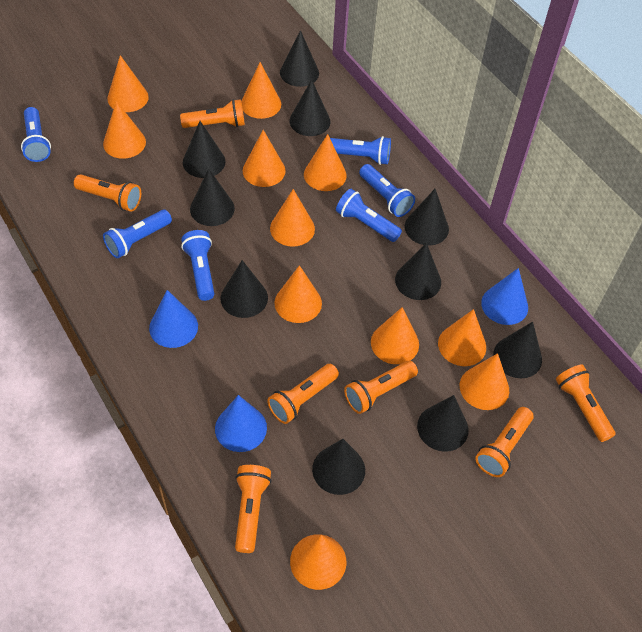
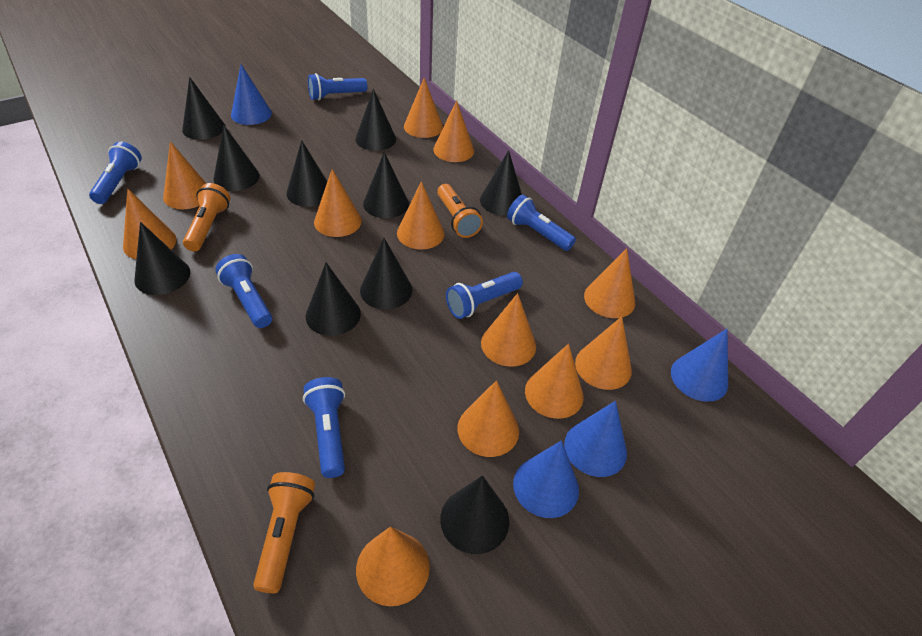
blue cone: 3 -> 4
orange cone: 11 -> 12
orange flashlight: 7 -> 3

